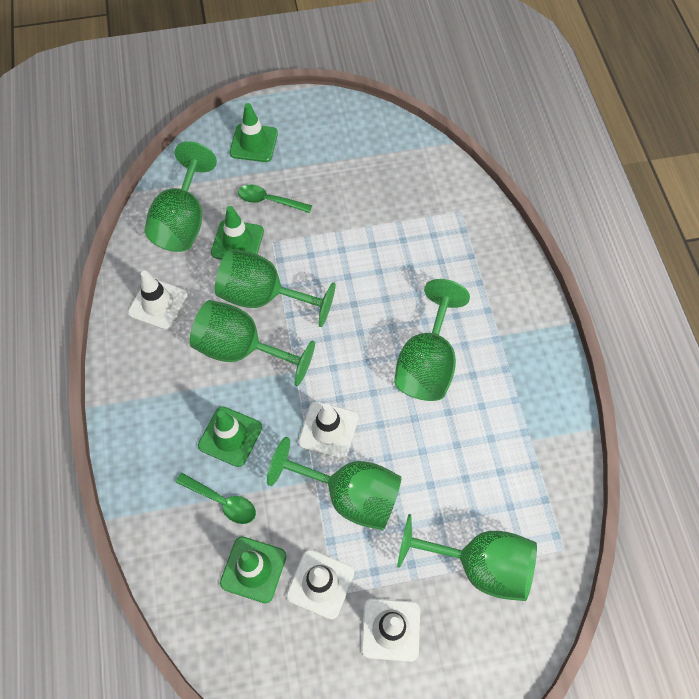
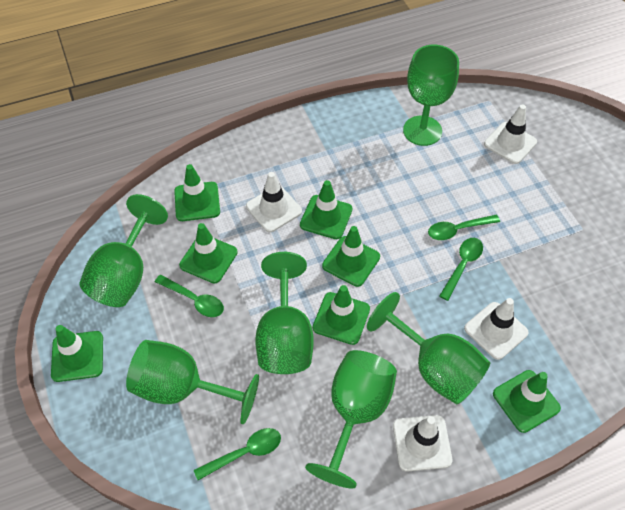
green spoon: 2 -> 4
green traffic cone: 4 -> 7

